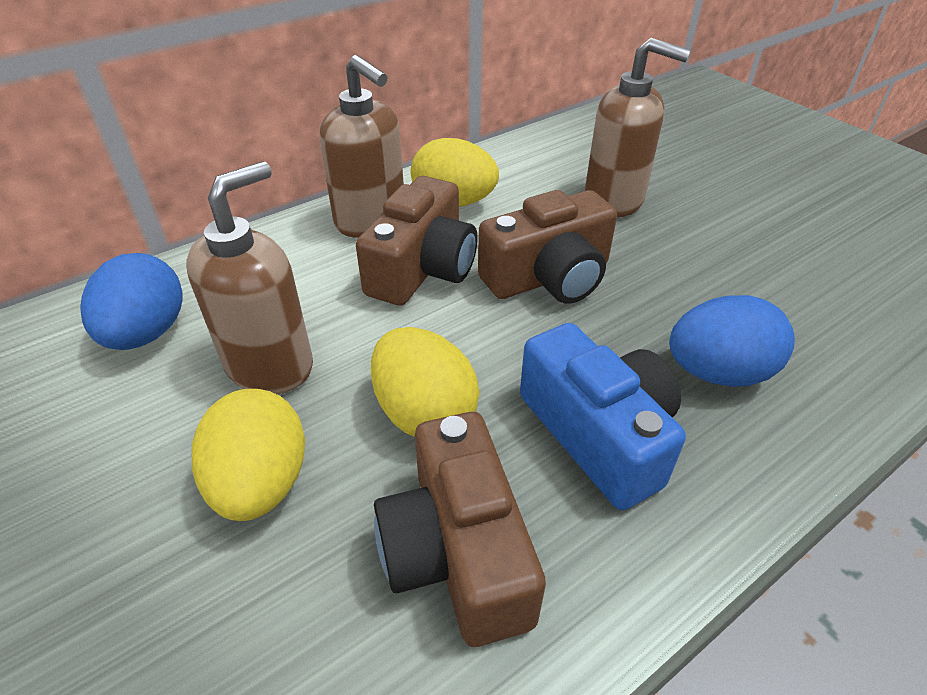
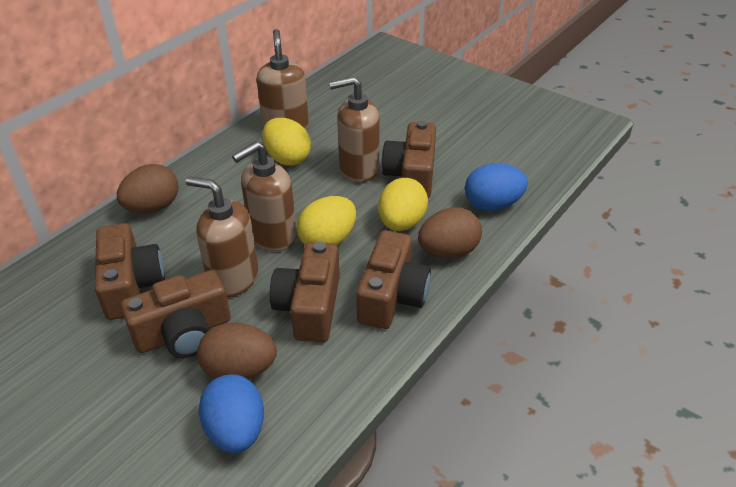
blue camera: 1 -> 0
brown camera: 3 -> 5
brown egg: 0 -> 3
brown soap dispenser: 3 -> 4

